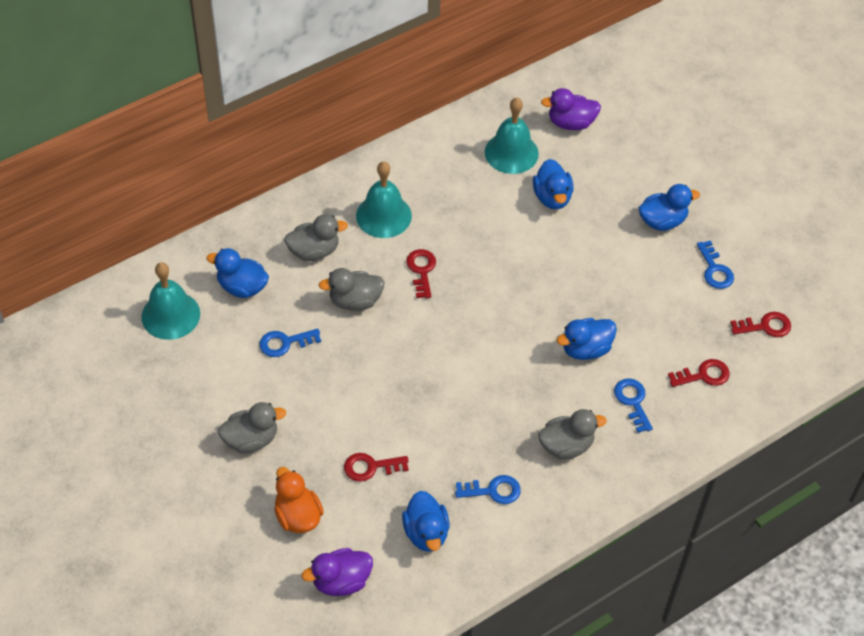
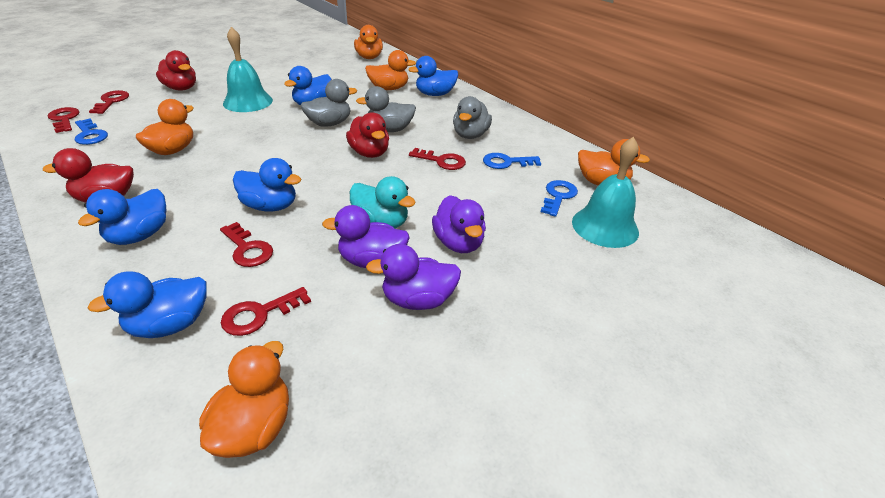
blue key: 4 -> 3
grey duck: 4 -> 3
orange duck: 1 -> 5
purple duck: 2 -> 3
red duck: 0 -> 3
red key: 4 -> 5
turquoise bell: 3 -> 2
turquoise duck: 0 -> 1

